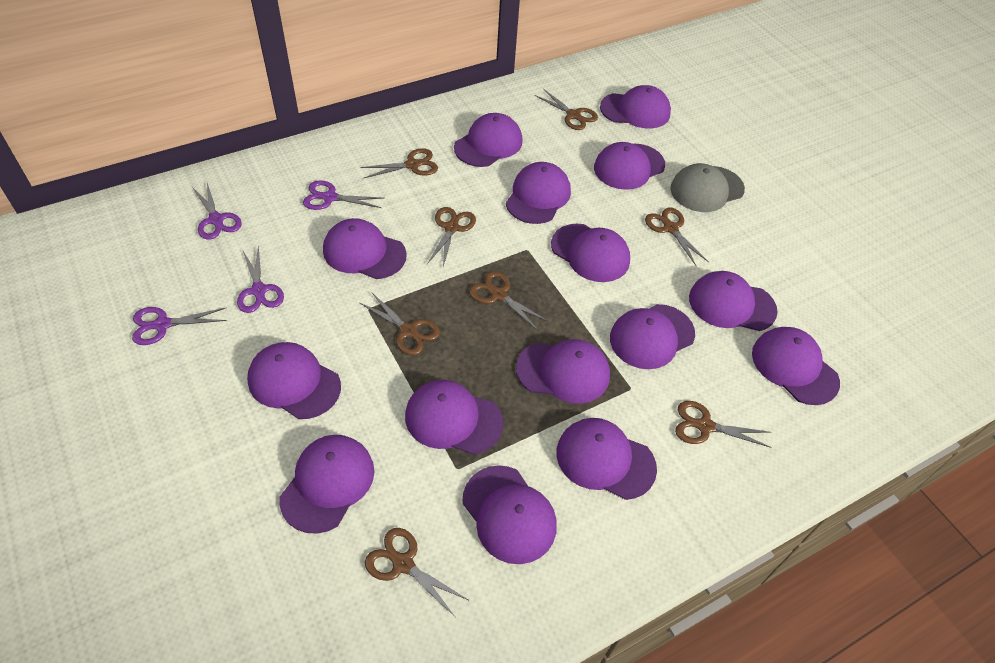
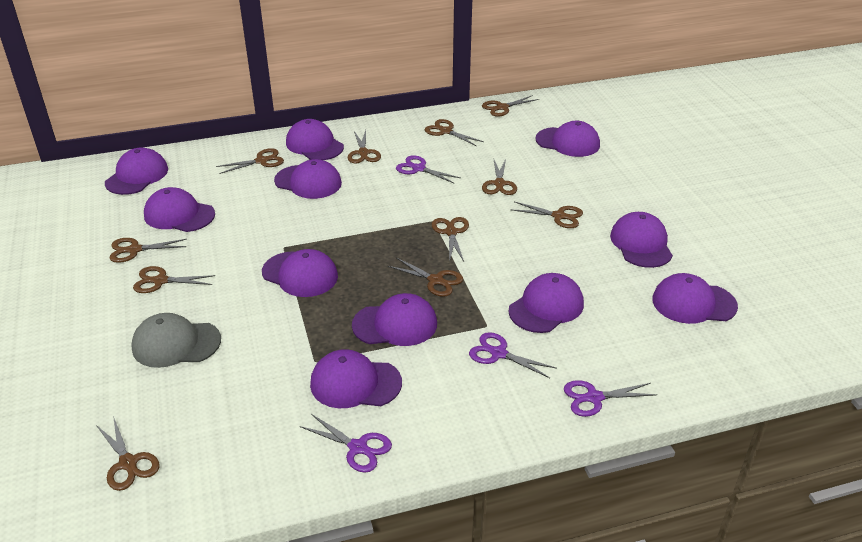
brown scissors: 8 -> 11
purple cap: 15 -> 11

